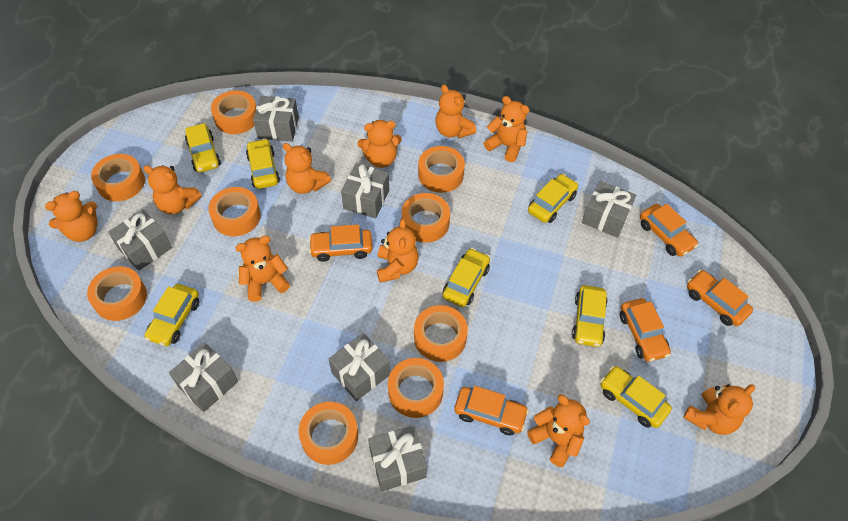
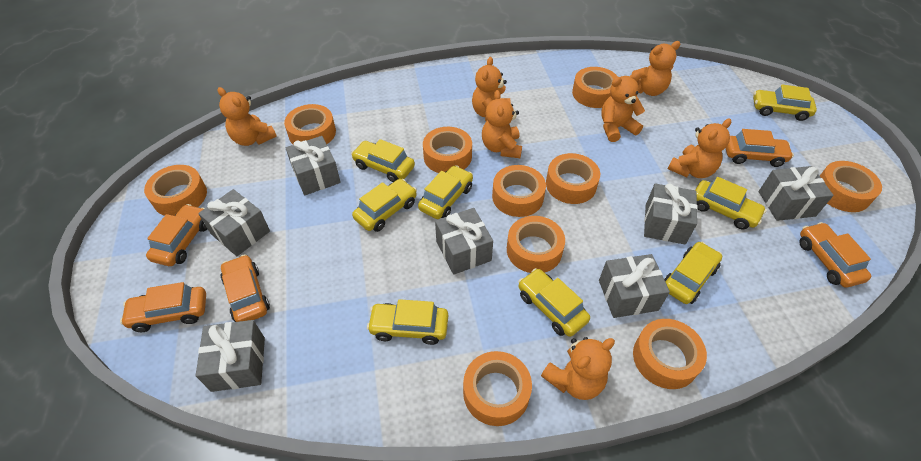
orange tape: 9 -> 10
orange teddy bear: 10 -> 7
yellow car: 7 -> 8

